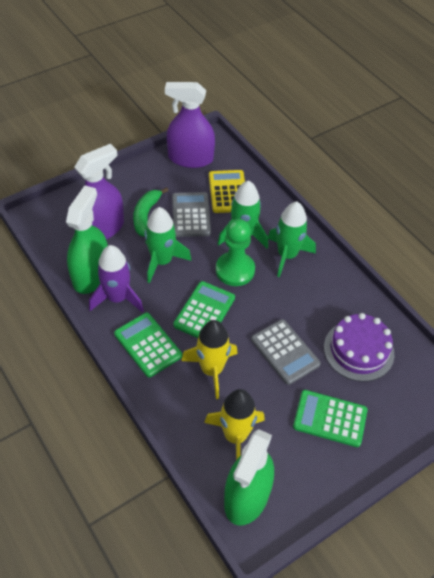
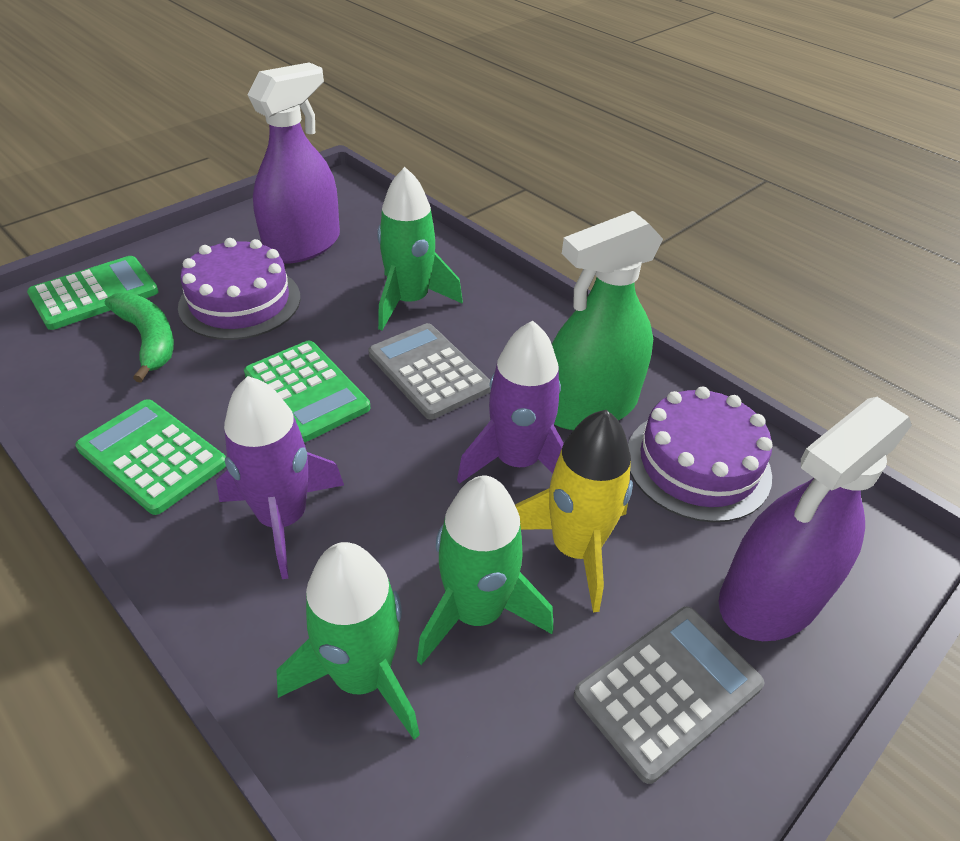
green pawn: 1 -> 0
green spray bottle: 2 -> 1
purple cake: 1 -> 2
purple rocket: 1 -> 2
yellow calculator: 1 -> 0
yellow rocket: 2 -> 1

